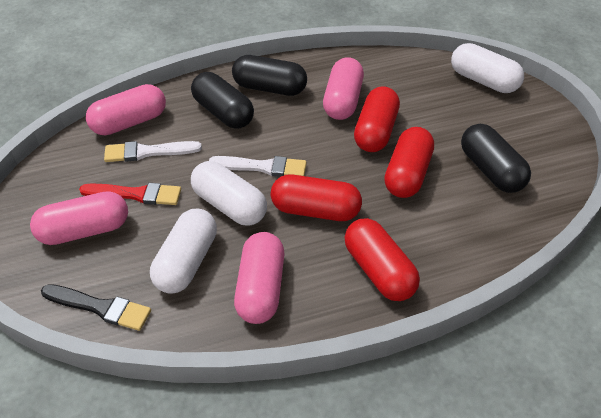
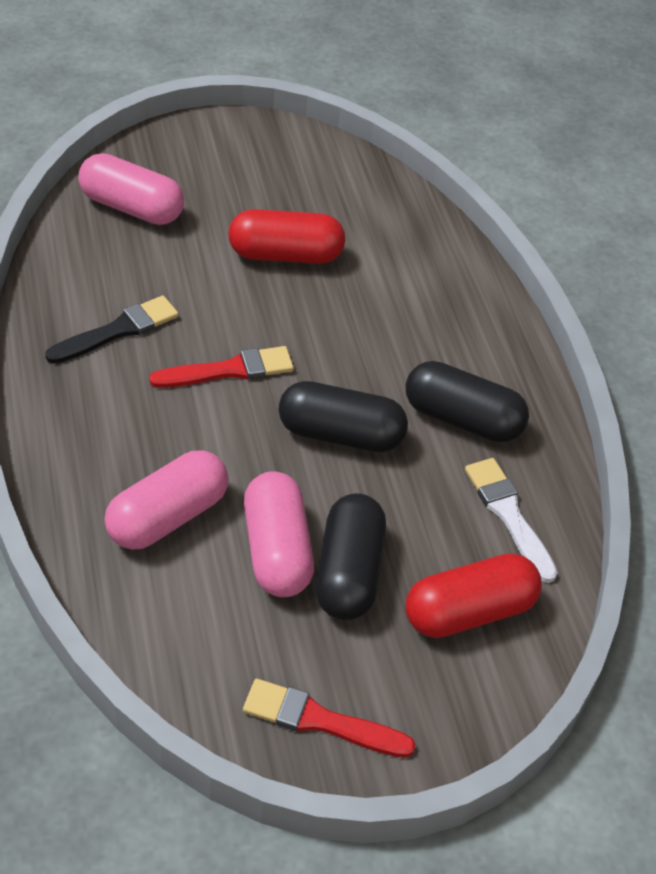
pink capsule: 4 -> 3
red brush: 1 -> 2
red capsule: 4 -> 2
white brush: 2 -> 1
white capsule: 3 -> 0

